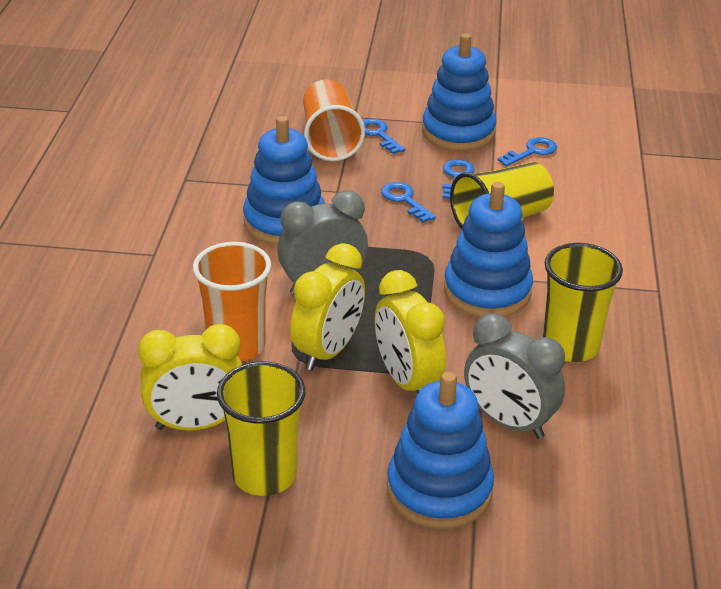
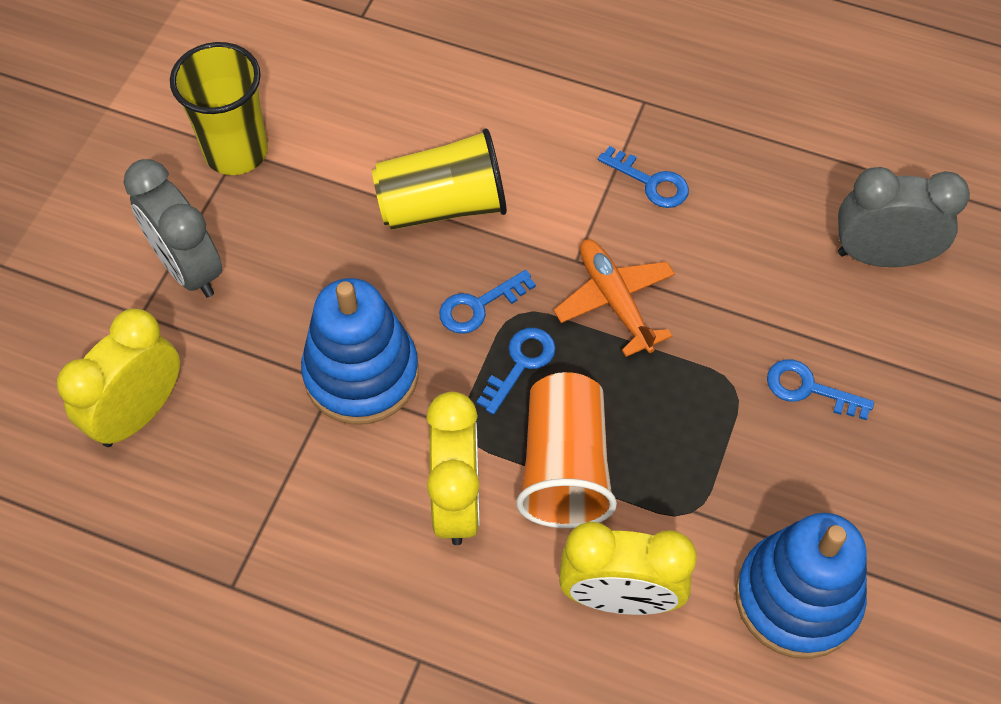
blue stacking toy: 4 -> 2
orange cup: 2 -> 1
orange plane: 0 -> 1
yellow cup: 3 -> 2

